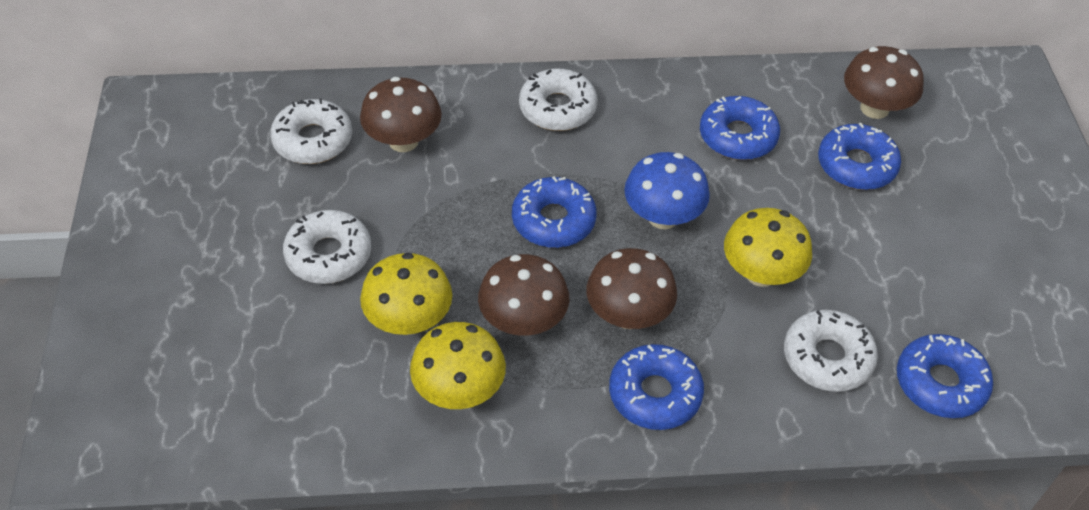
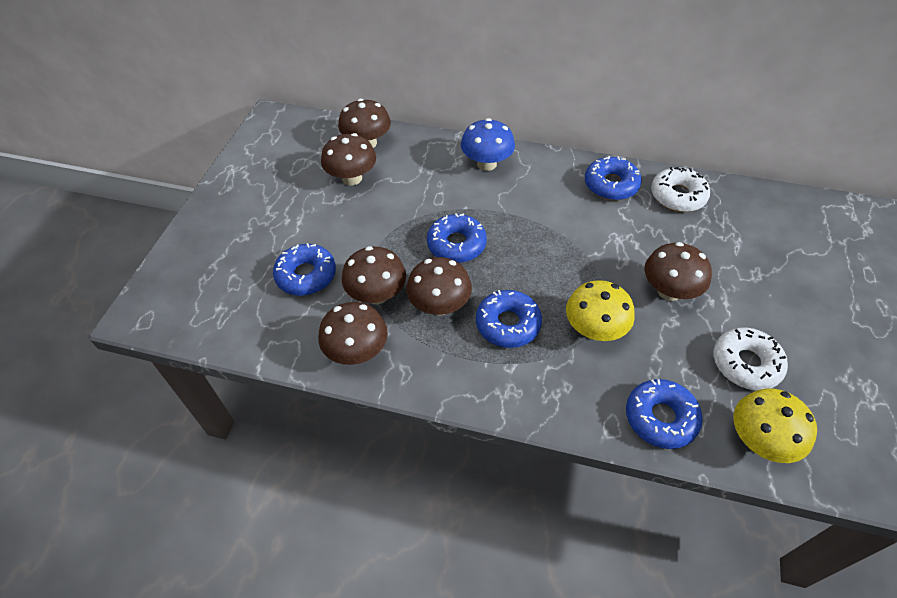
brown mushroom: 4 -> 6
white donut: 4 -> 2
yellow mushroom: 3 -> 2

